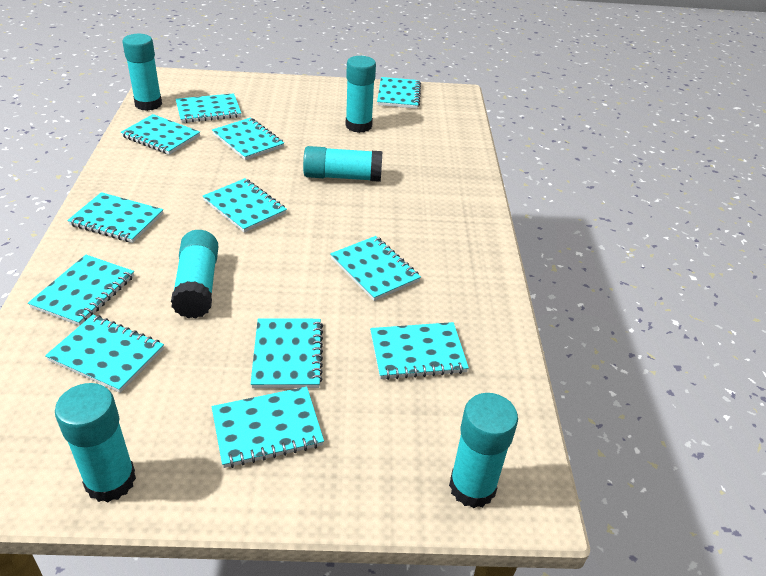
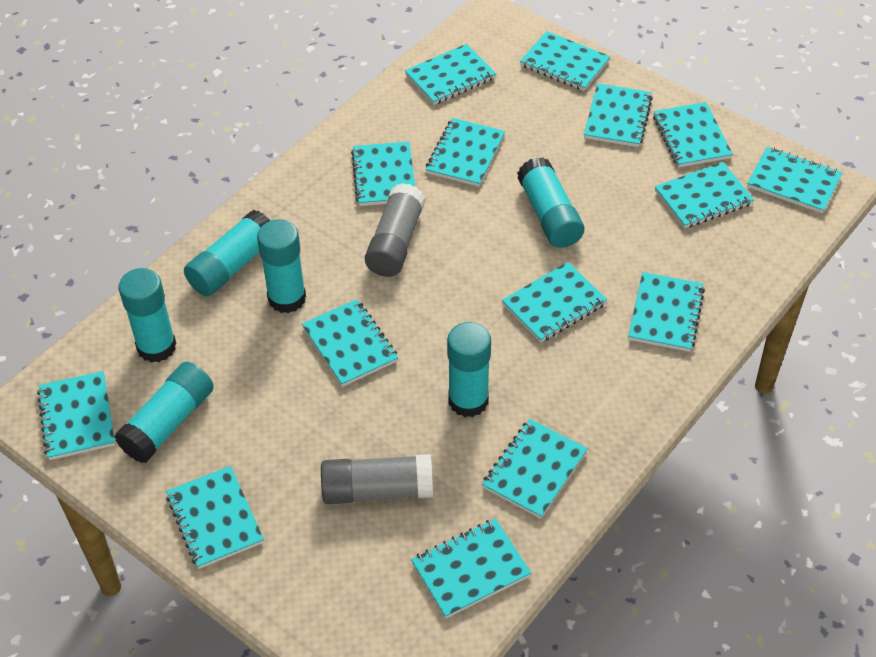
grey glue stick: 0 -> 2
turquoise notebook: 12 -> 15

